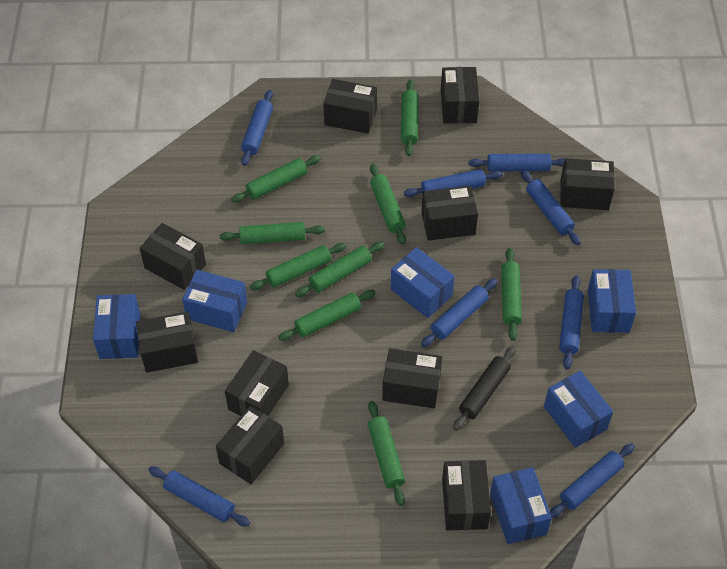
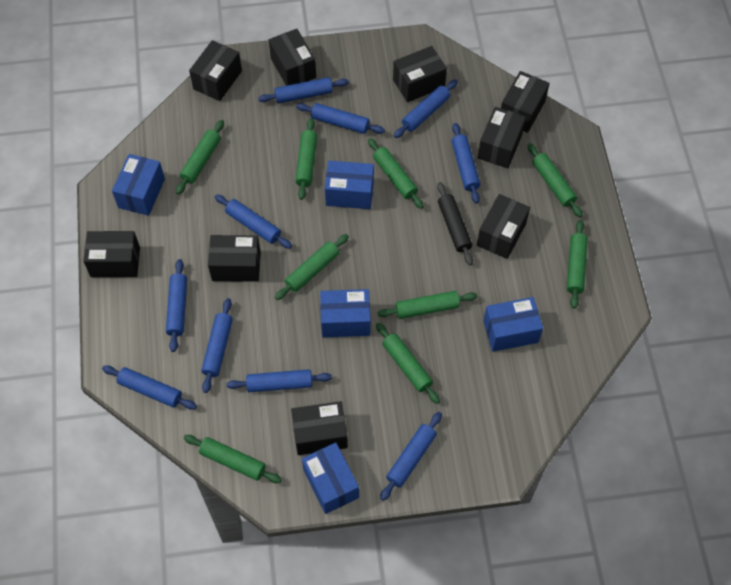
black box: 10 -> 9
blue box: 6 -> 5
blue rolling pin: 8 -> 10

